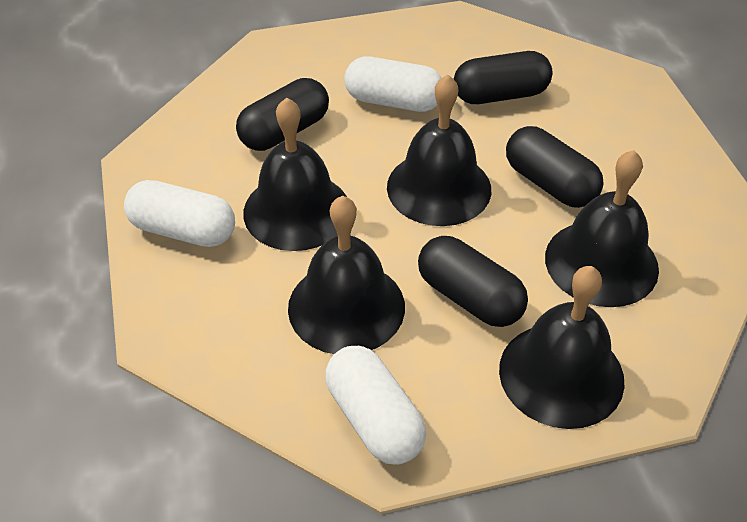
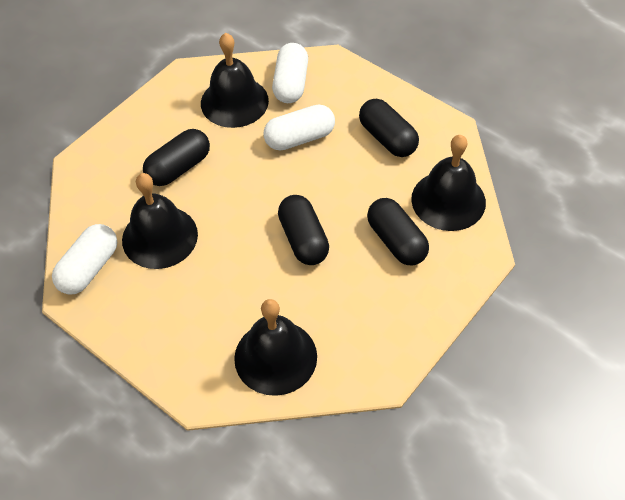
black bell: 5 -> 4

